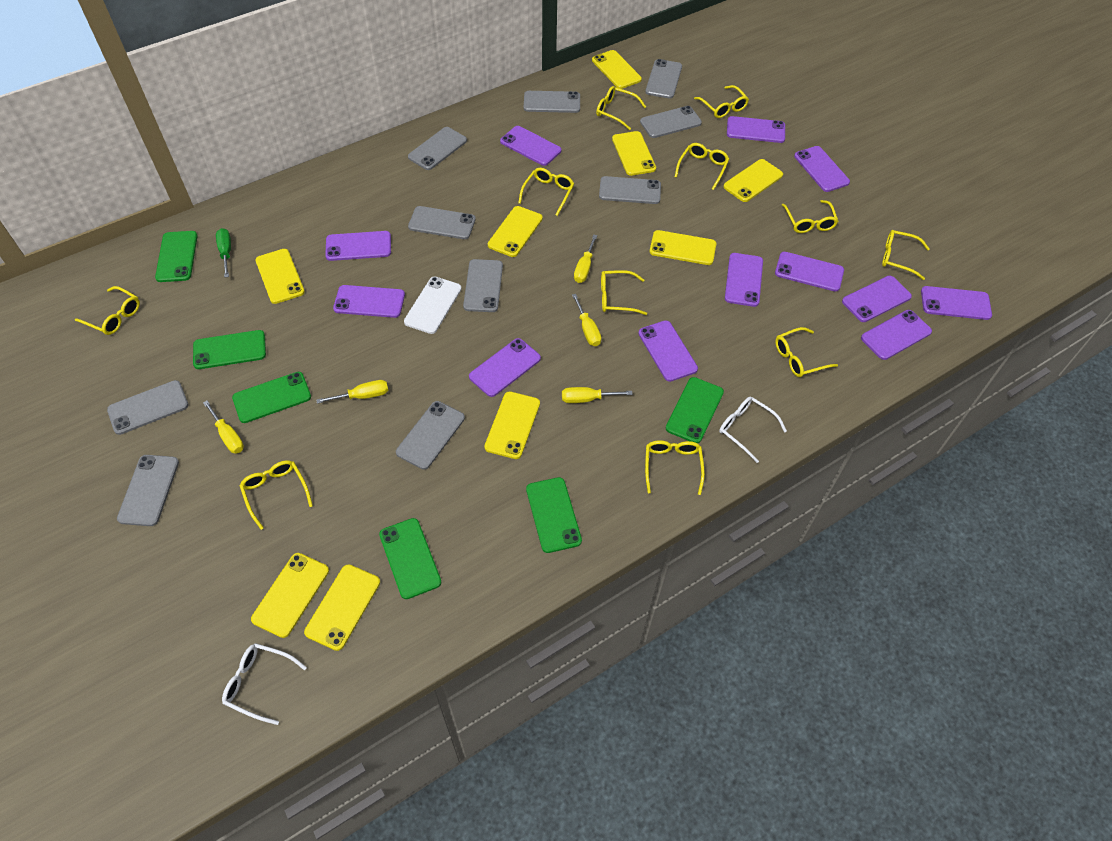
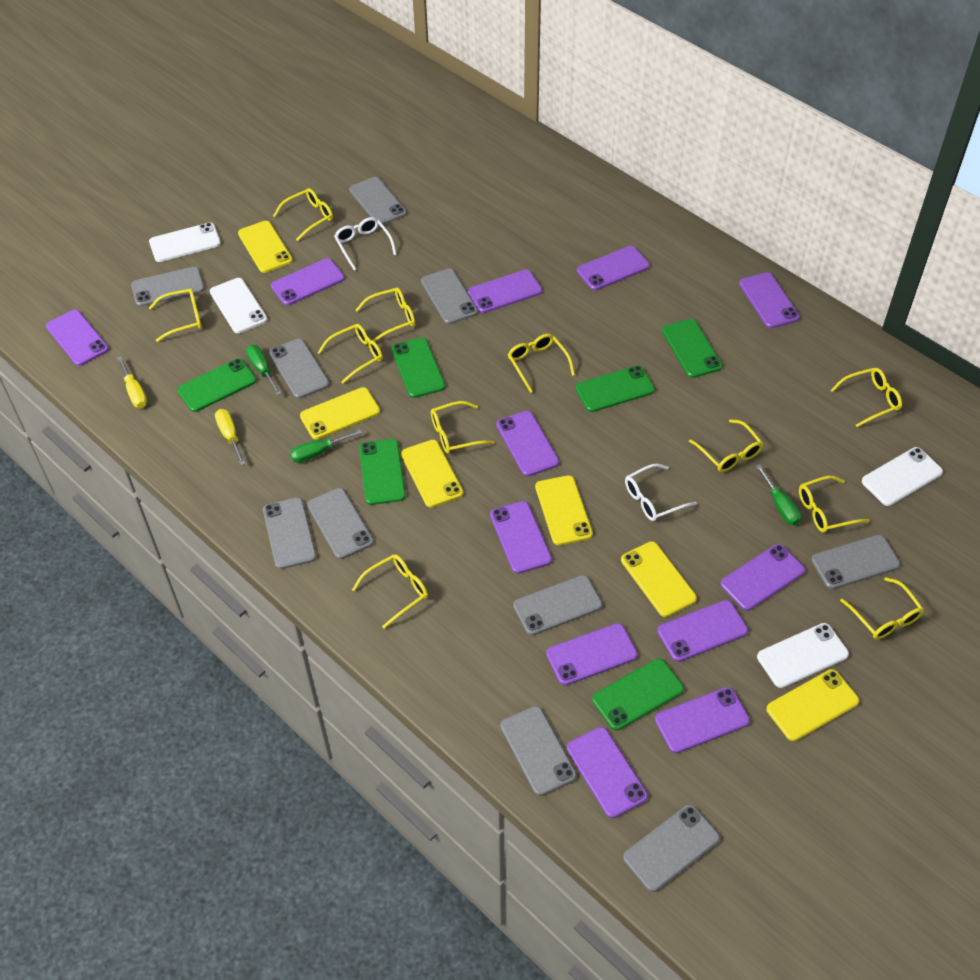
green screwdriver: 1 -> 3
white phone: 1 -> 4
yellow phone: 9 -> 6
yellow screwdriver: 5 -> 2

